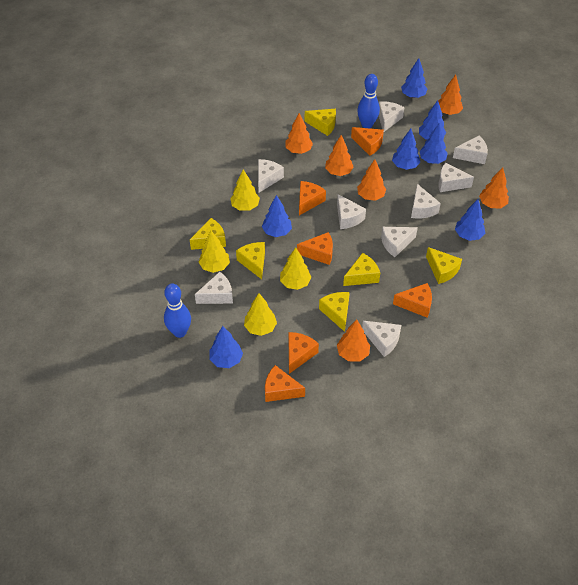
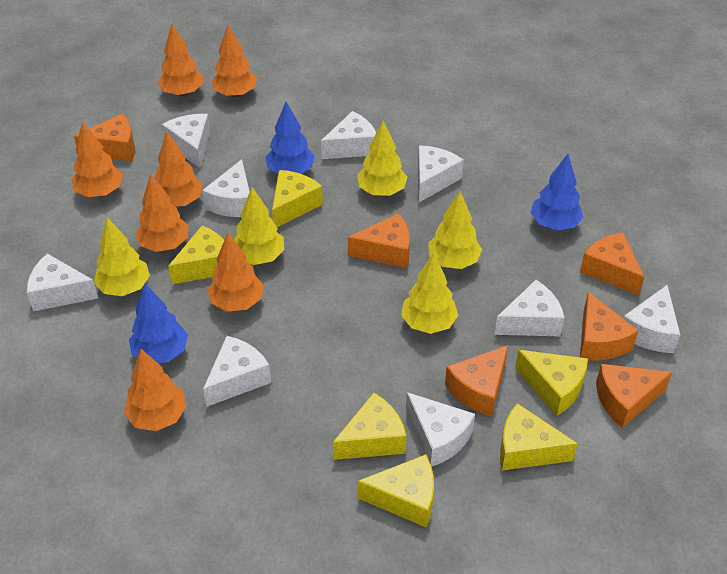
blue bowling pin: 2 -> 0
blue tree: 7 -> 3
orange tree: 6 -> 7
yellow tree: 4 -> 5

